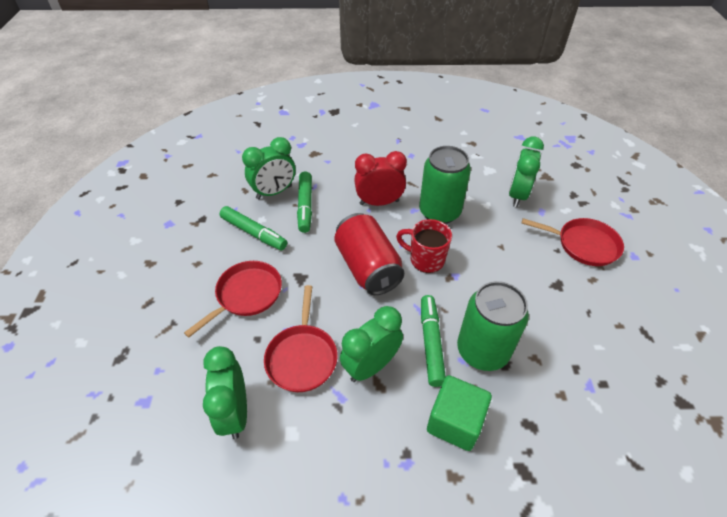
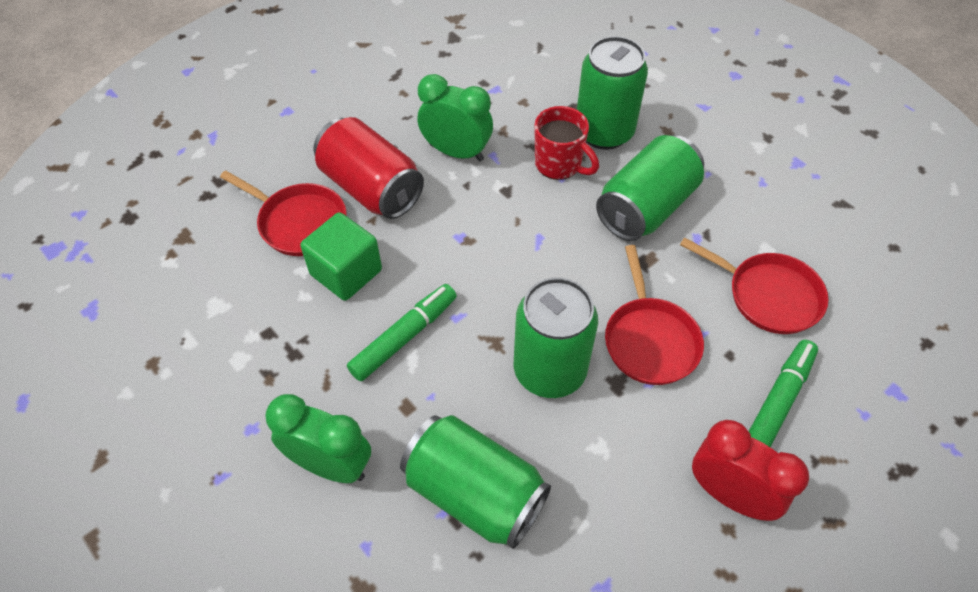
green can: 2 -> 4
green clock: 4 -> 2
green marker: 3 -> 2

